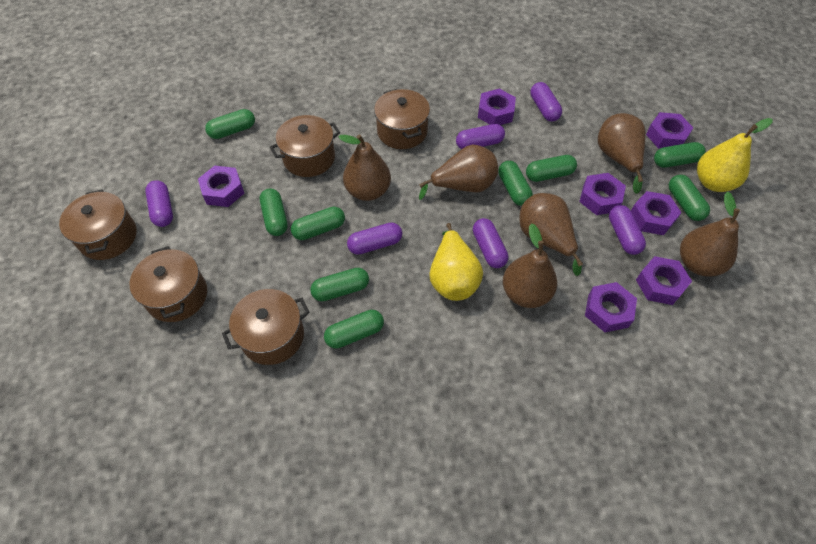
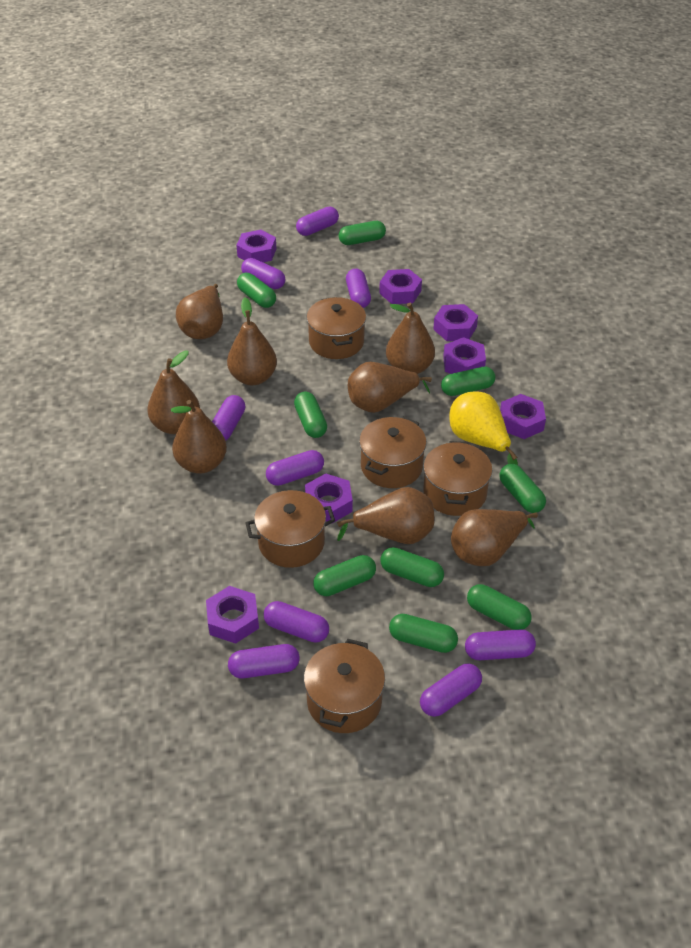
brown pear: 6 -> 8
purple capsule: 6 -> 9
yellow pear: 2 -> 1

